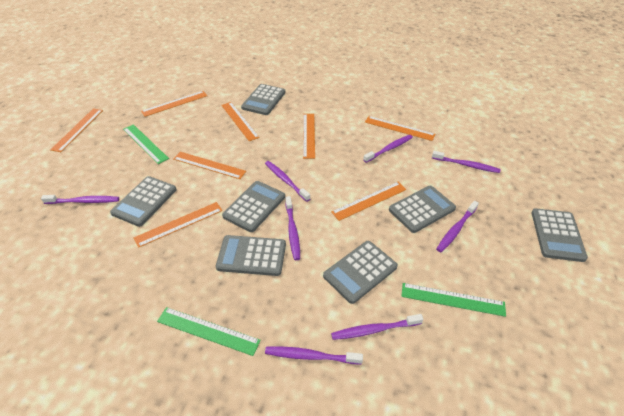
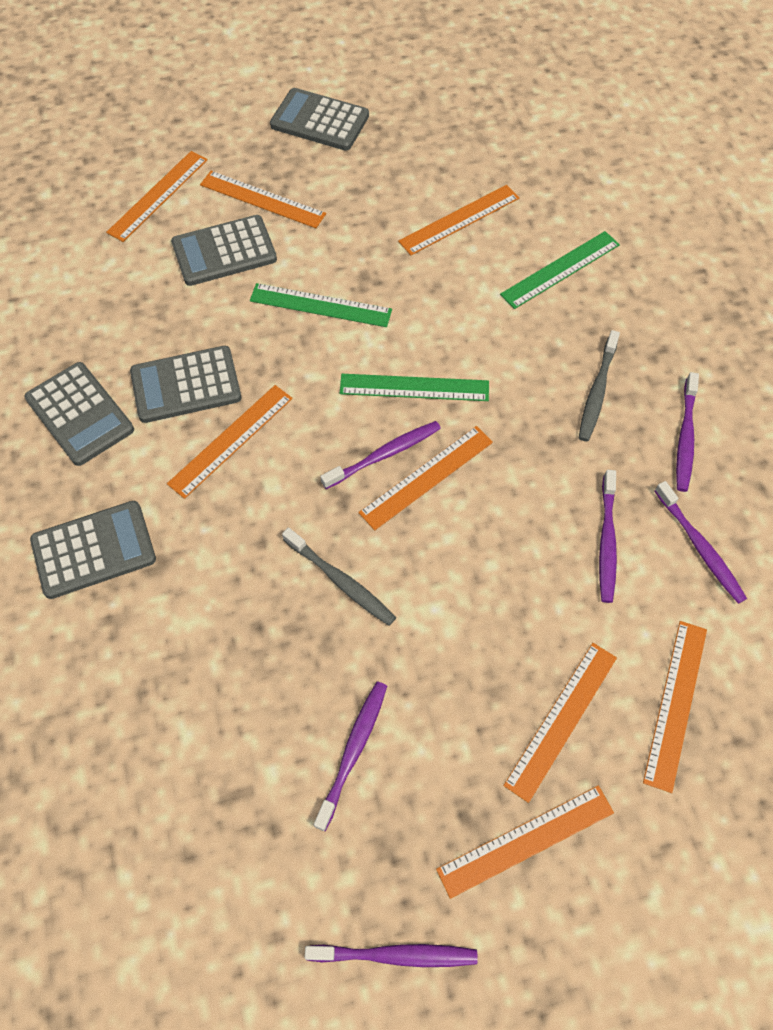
grey calculator: 7 -> 5
grey toothbrush: 0 -> 2
purple toothbrush: 8 -> 6

